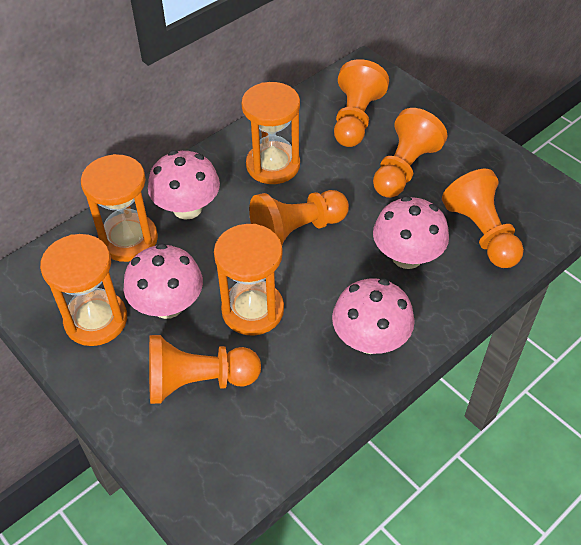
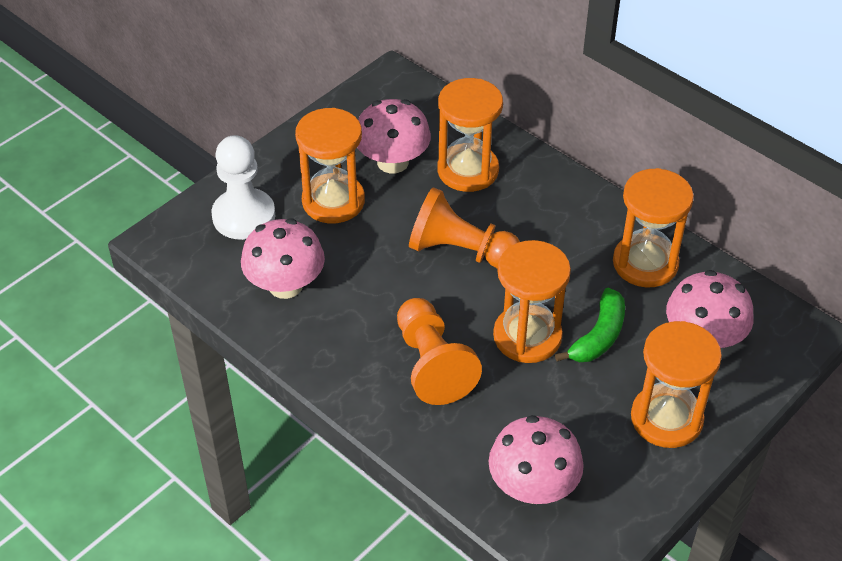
green banana: 0 -> 1
orange hourglass: 4 -> 5
orange pawn: 5 -> 2
white pawn: 0 -> 1

